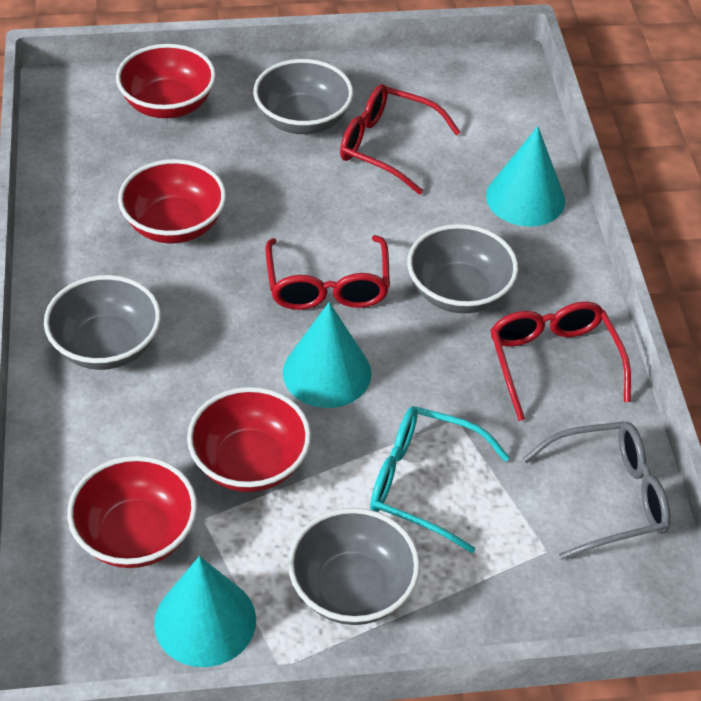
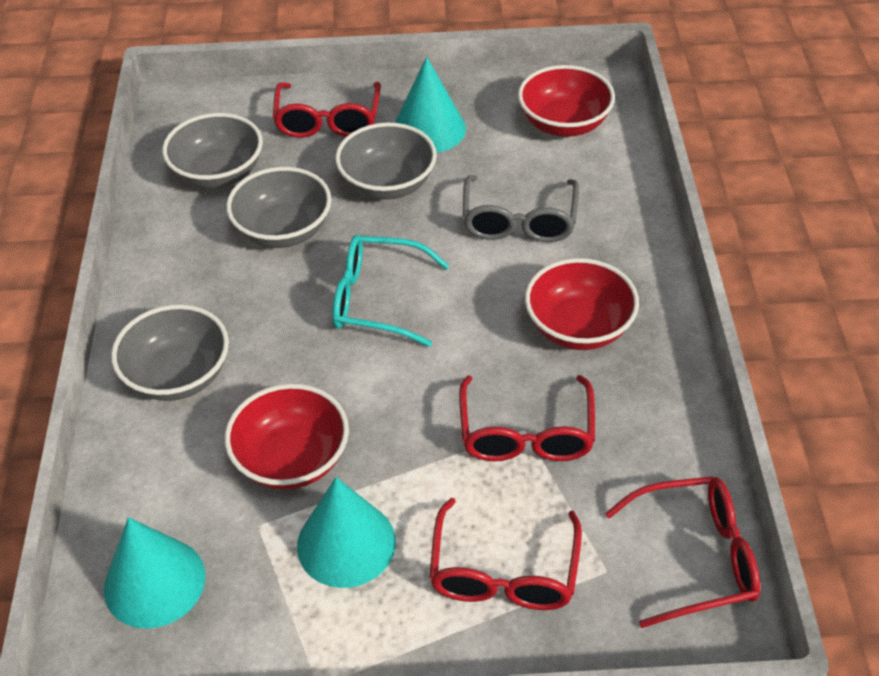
red bowl: 4 -> 3
red glasses: 3 -> 4

